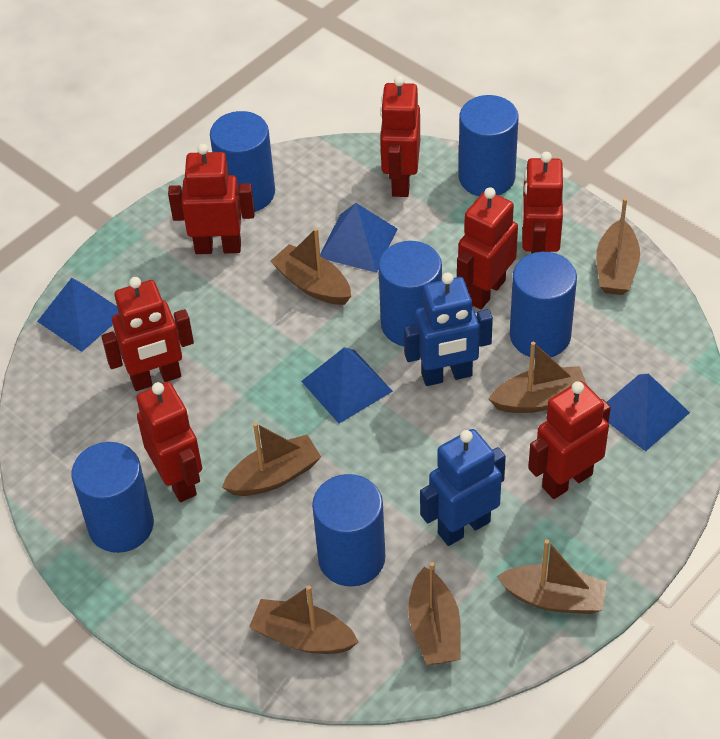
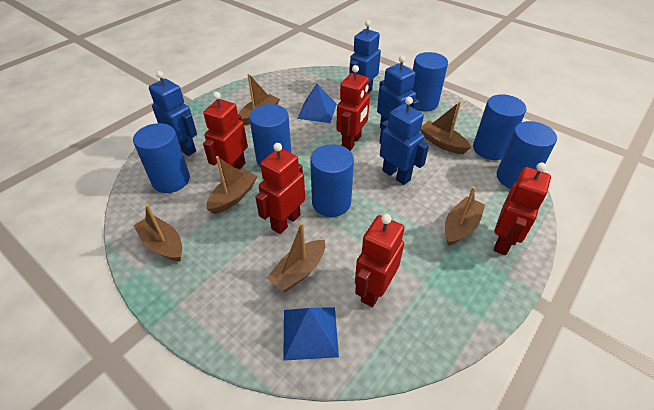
blue pyramid: 4 -> 2
blue robot: 2 -> 4
brown boat: 7 -> 6
red robot: 7 -> 5

